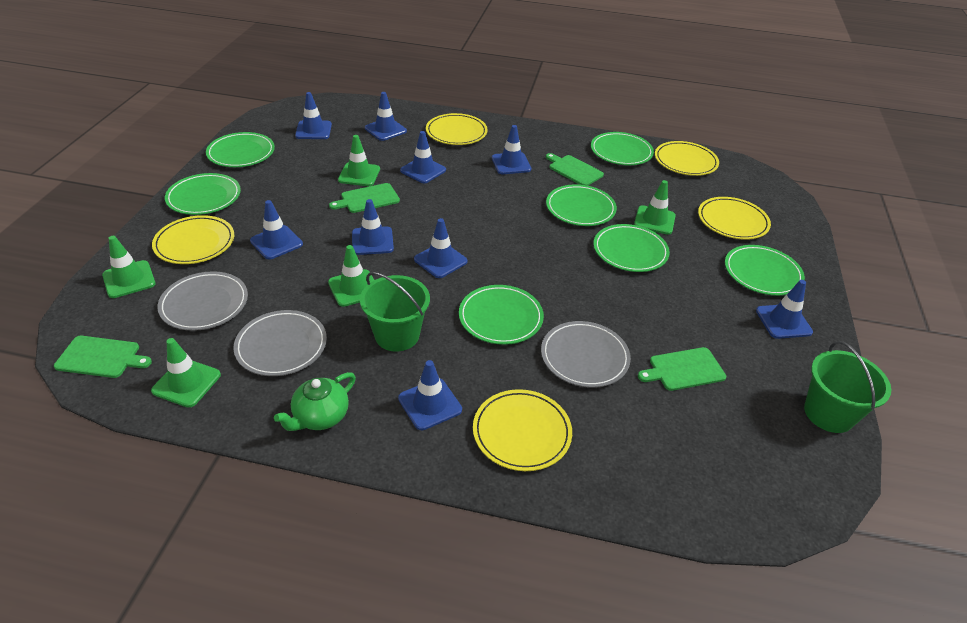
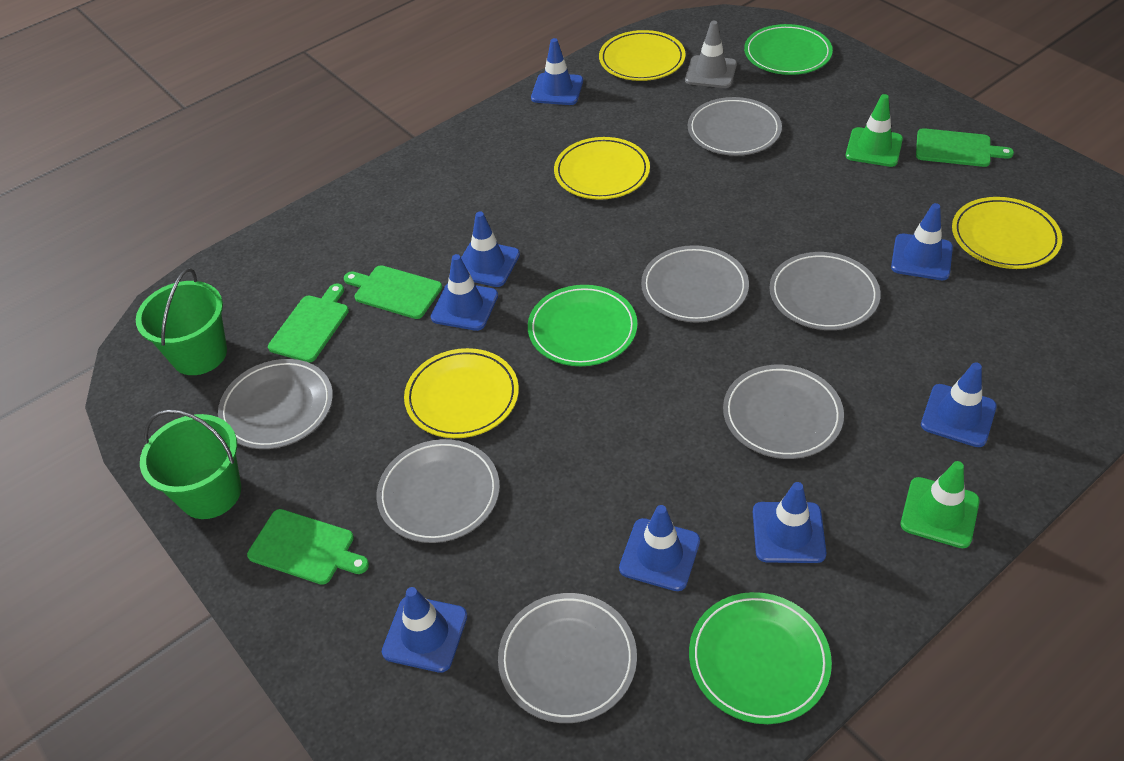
blue traffic cone: 9 -> 8
green plate: 7 -> 3
green teapot: 1 -> 0
green traffic cone: 5 -> 2
grey plate: 3 -> 7
grey traffic cone: 0 -> 1
yellow plate: 5 -> 4

